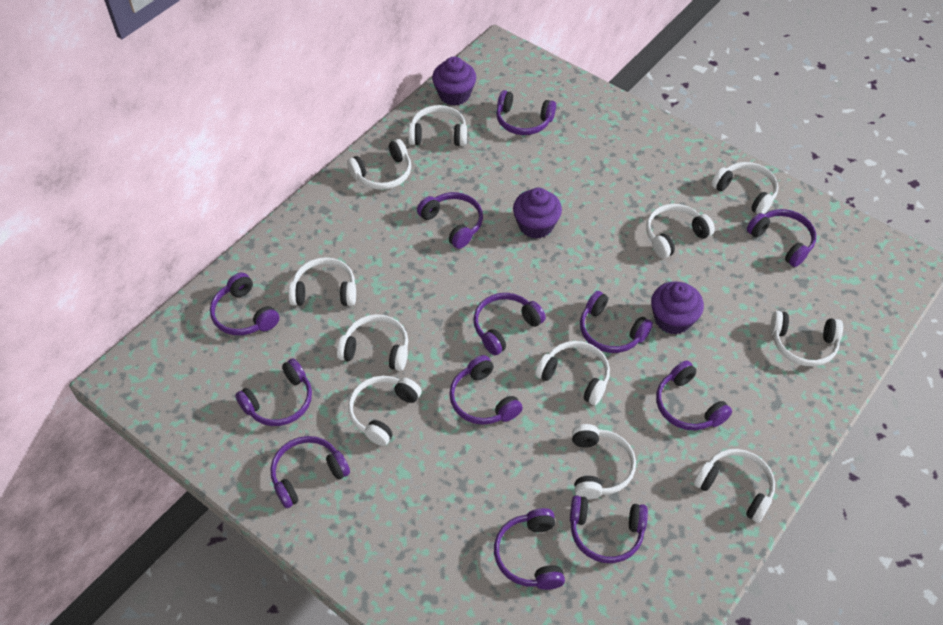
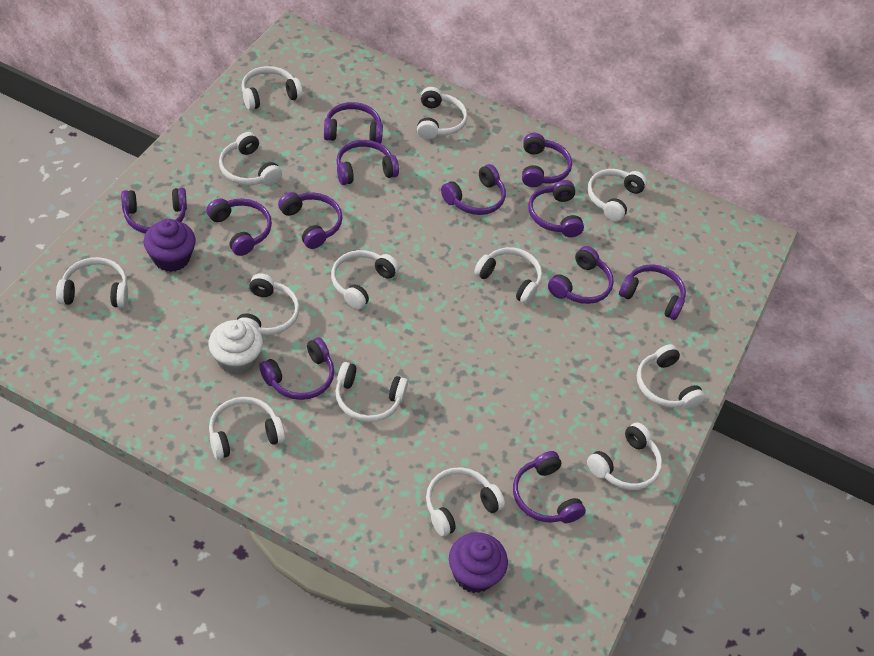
purple cupcake: 3 -> 2
white cupcake: 0 -> 1
white headphones: 11 -> 13

